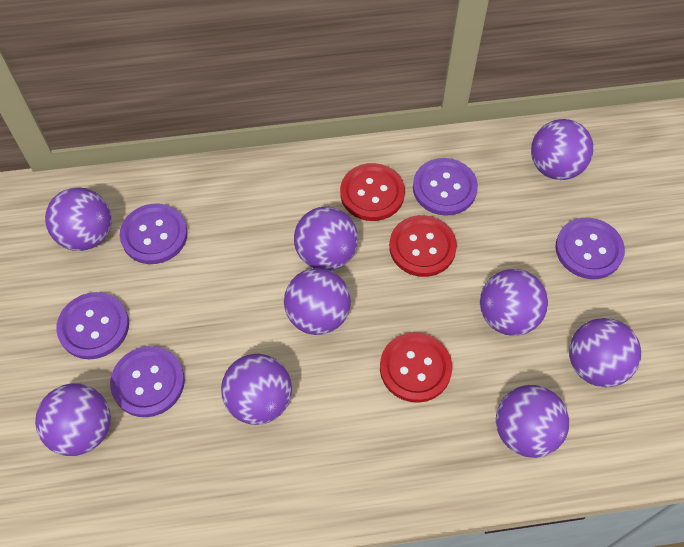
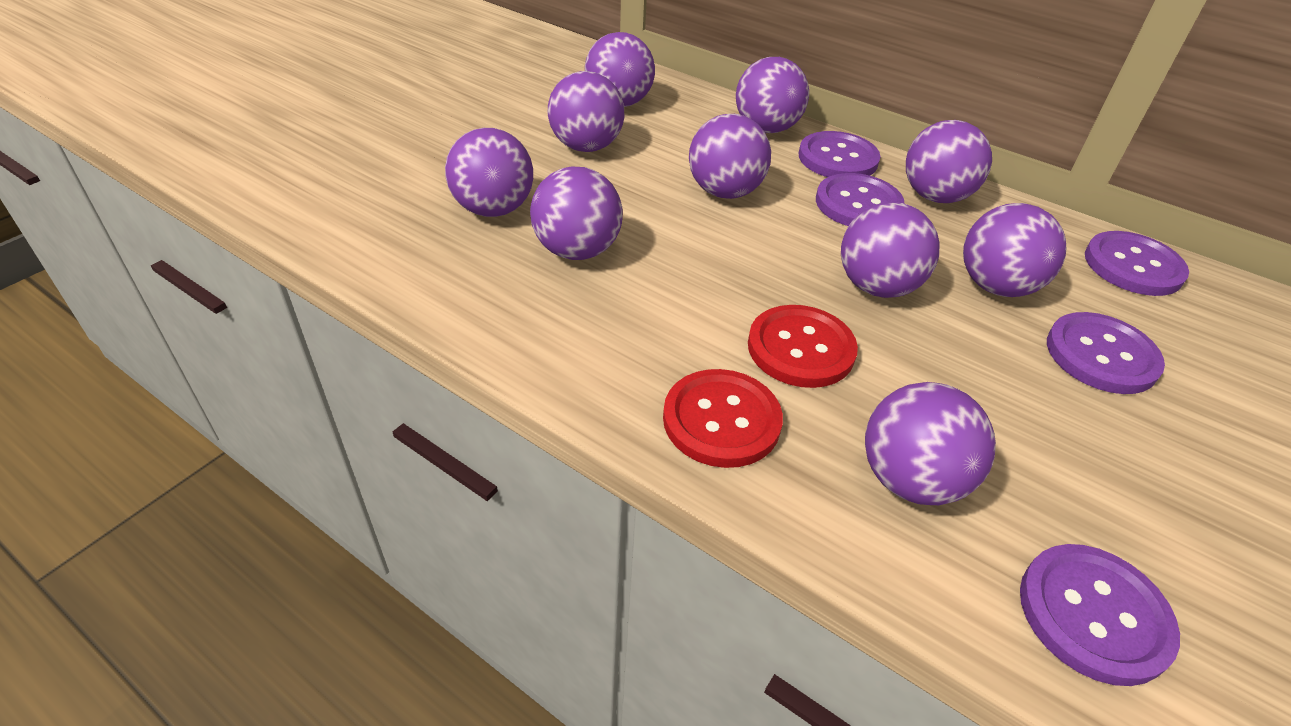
purple ball: 9 -> 10
red button: 3 -> 2

